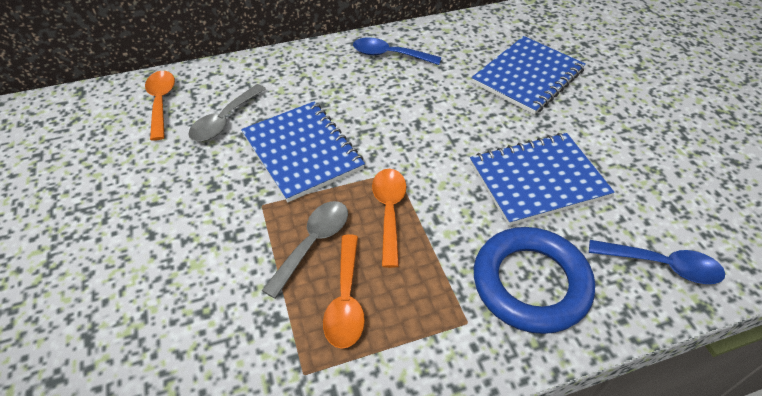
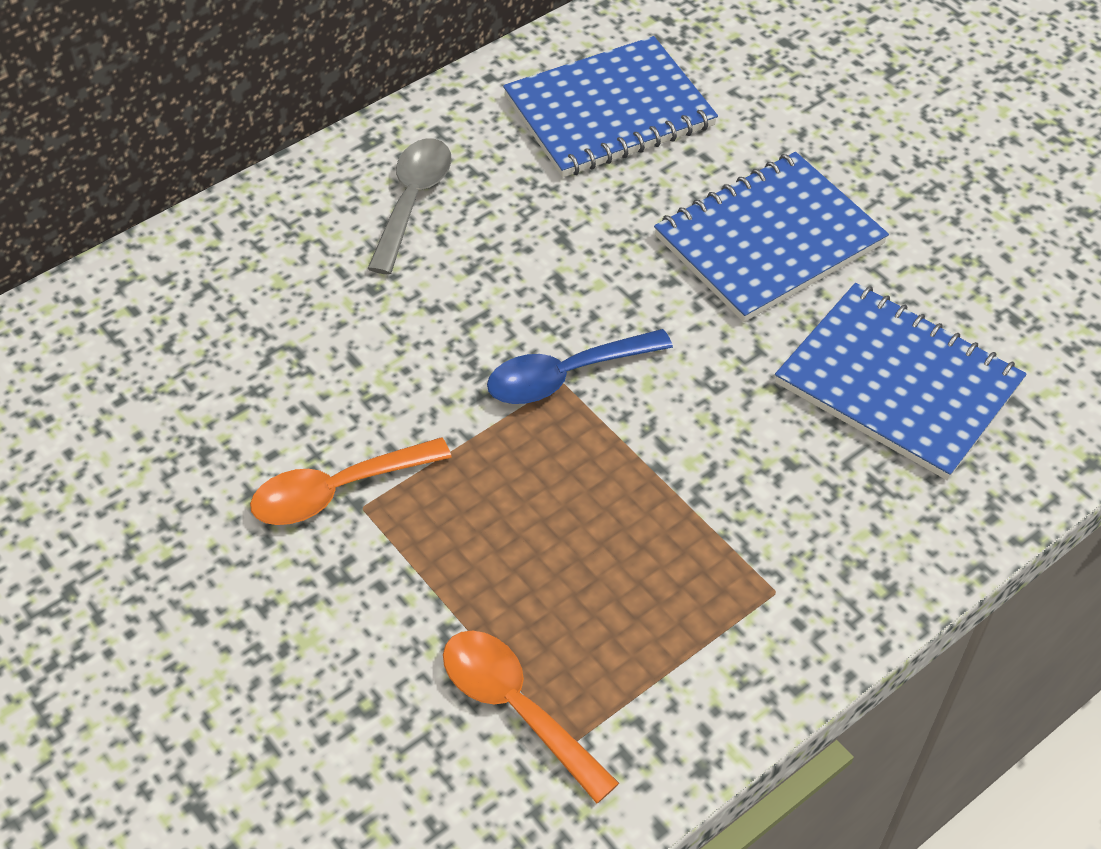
blue ring: 1 -> 0
blue spoon: 2 -> 1
grey spoon: 2 -> 1
orange spoon: 3 -> 2

